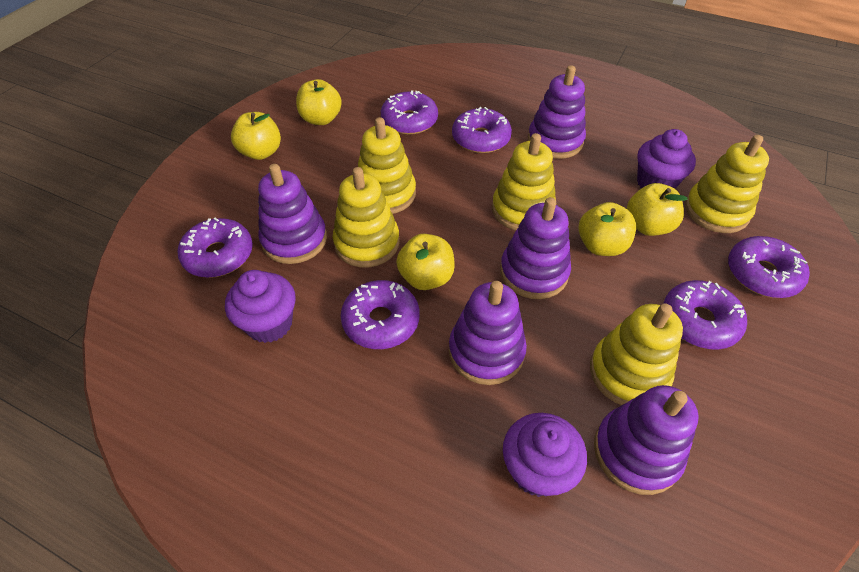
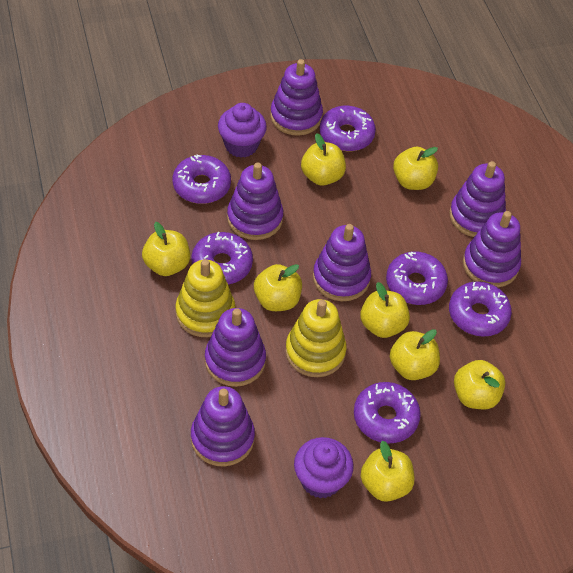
purple cupcake: 3 -> 2
purple stacking toy: 5 -> 7
yellow apple: 5 -> 8
yellow stacking toy: 5 -> 2

